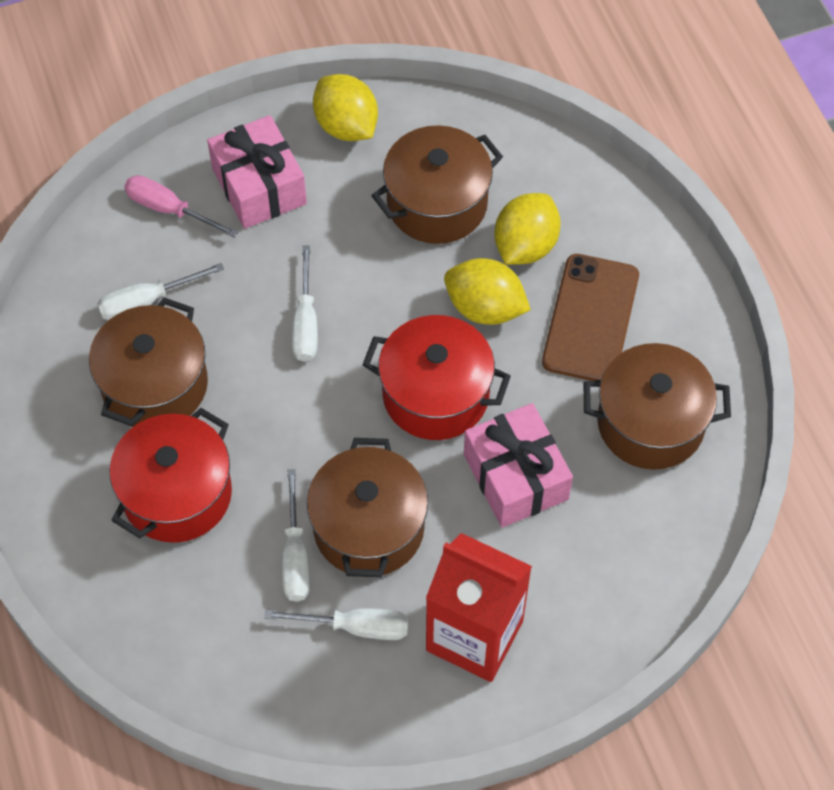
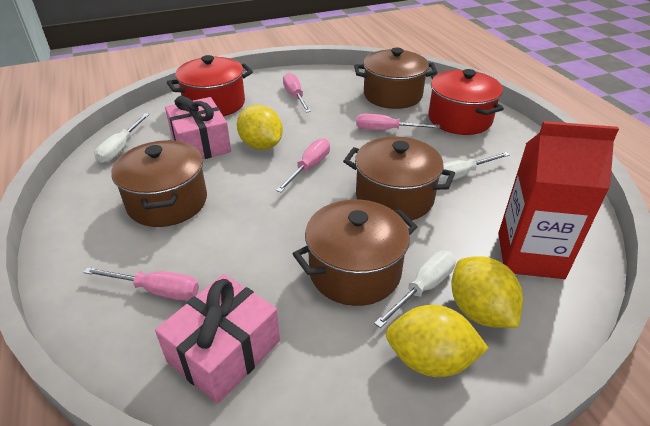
brown phone: 1 -> 0
pink screwdriver: 1 -> 4
white screwdriver: 4 -> 3

